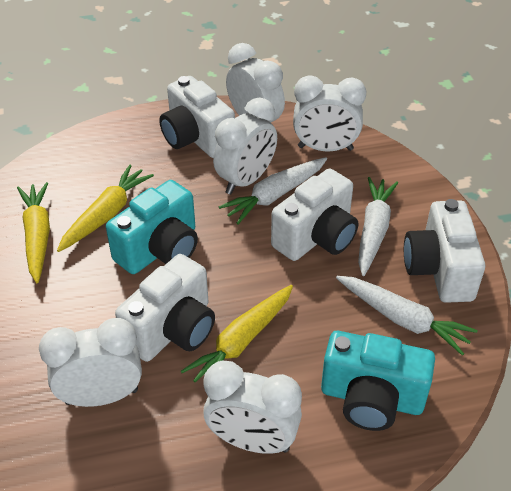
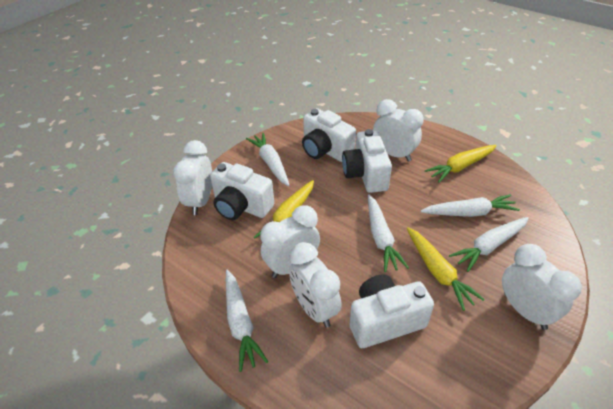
turquoise camera: 2 -> 0
white carrot: 3 -> 5

